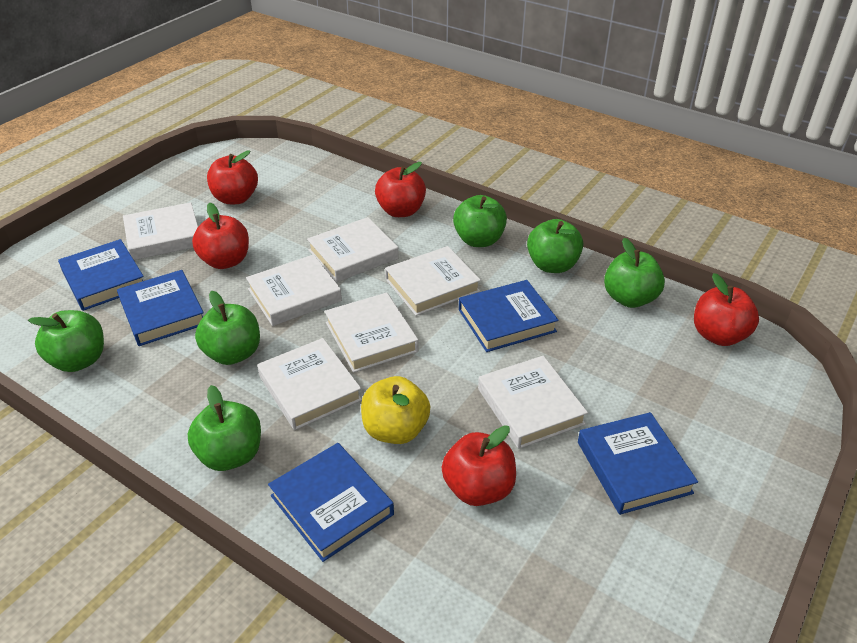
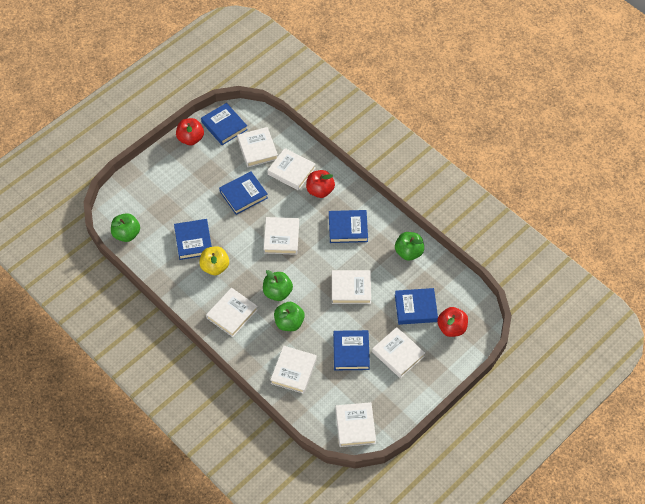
blue book: 5 -> 6
green apple: 6 -> 4
red apple: 5 -> 3
white book: 7 -> 8

